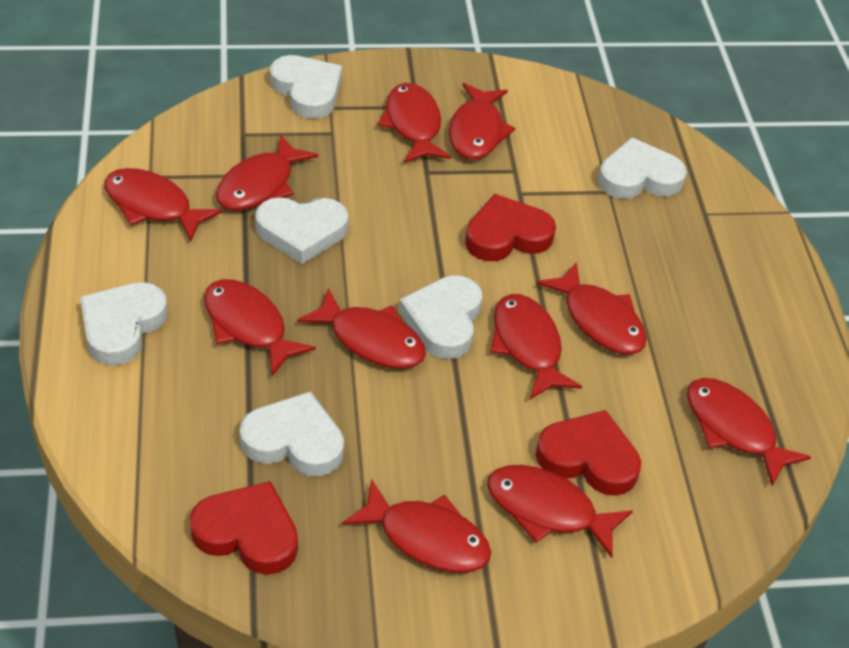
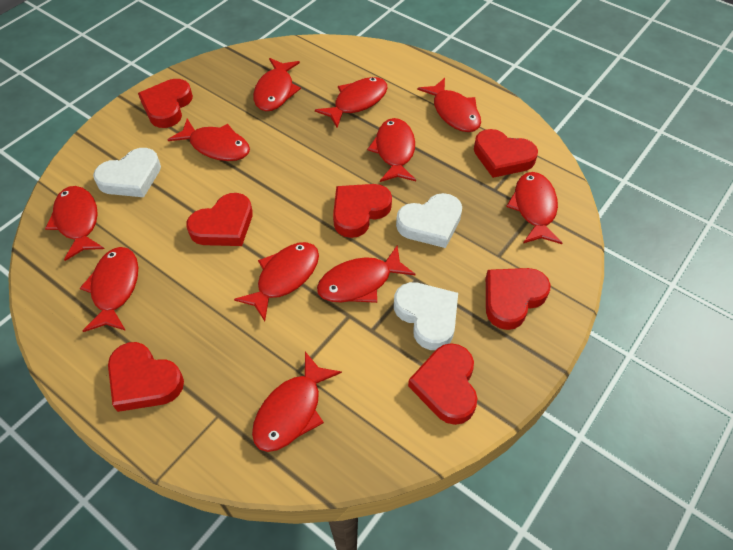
red heart: 3 -> 7
white heart: 6 -> 3

